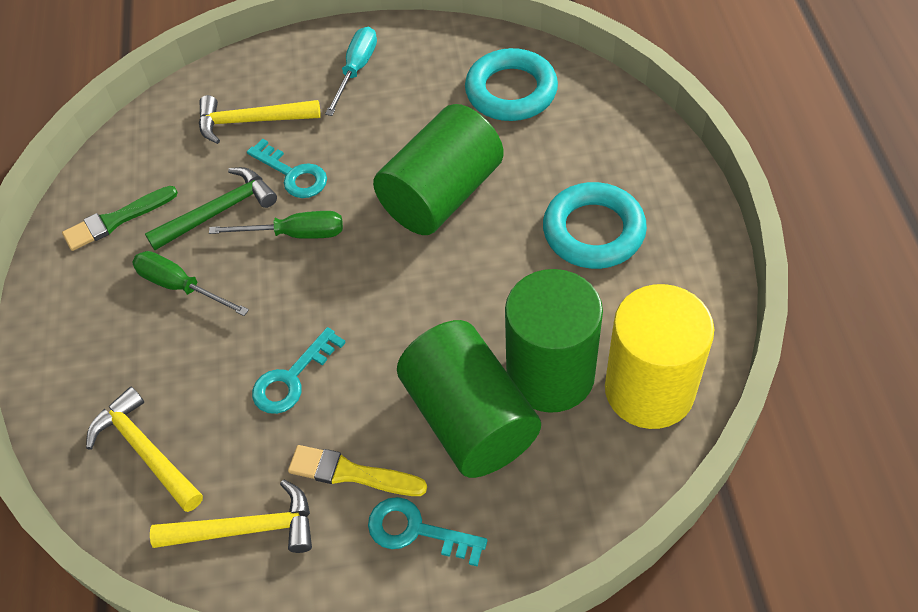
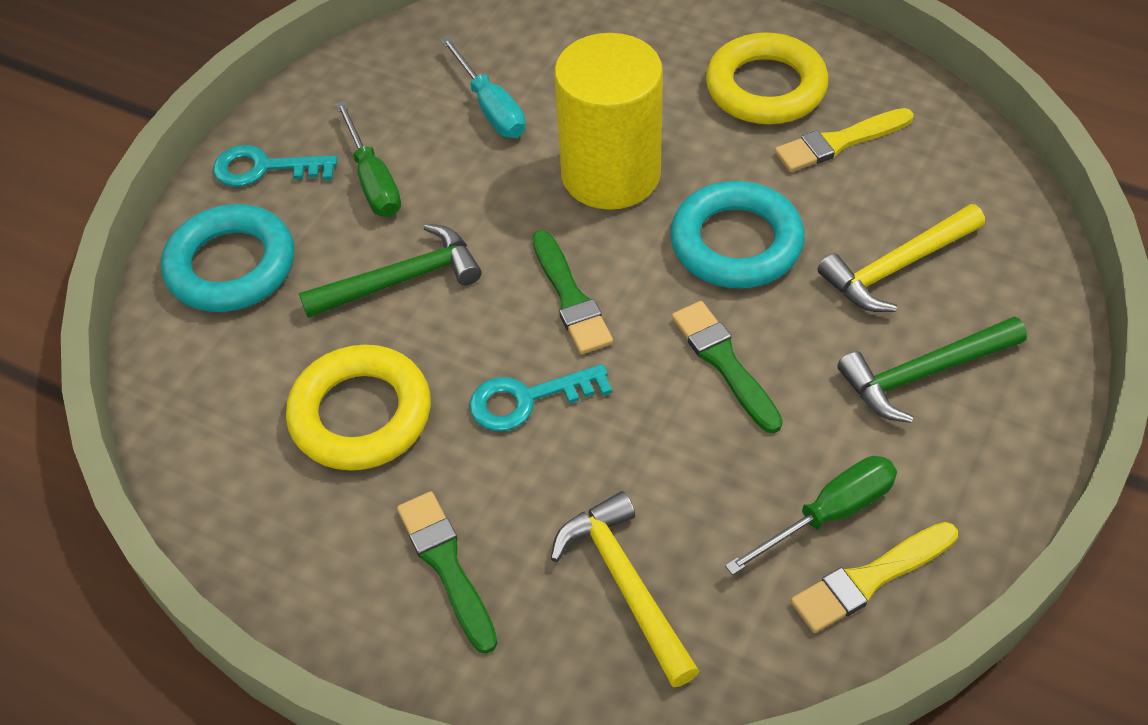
green brush: 1 -> 3
green cylinder: 3 -> 0
green hammer: 1 -> 2
turquoise key: 3 -> 2
yellow brush: 1 -> 2
yellow hammer: 3 -> 2
yellow ring: 0 -> 2

